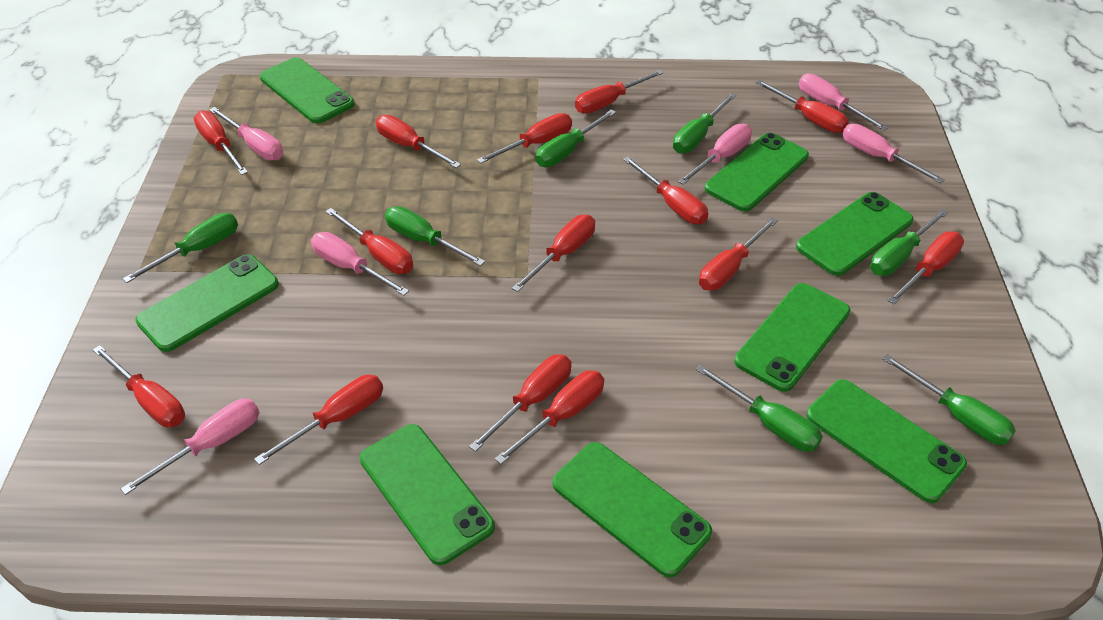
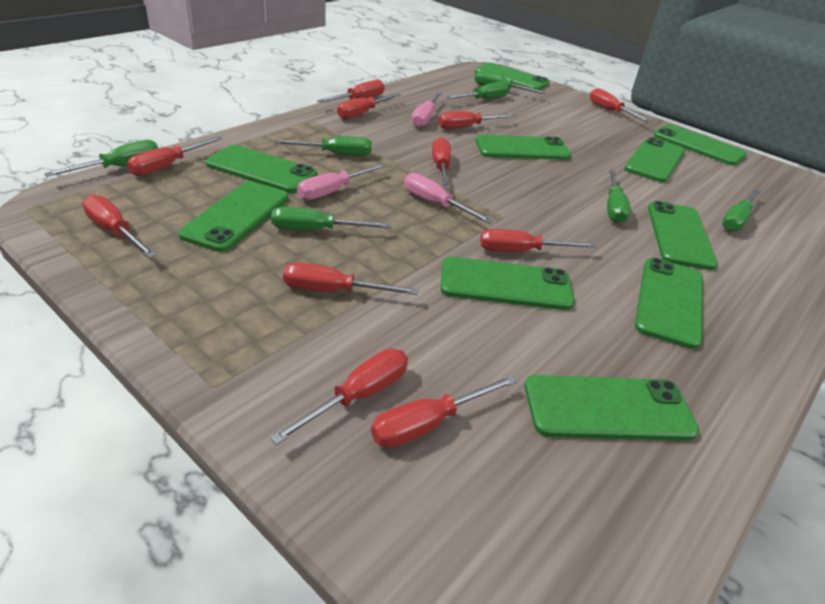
green phone: 8 -> 10
pink screwdriver: 6 -> 3
red screwdriver: 14 -> 11

